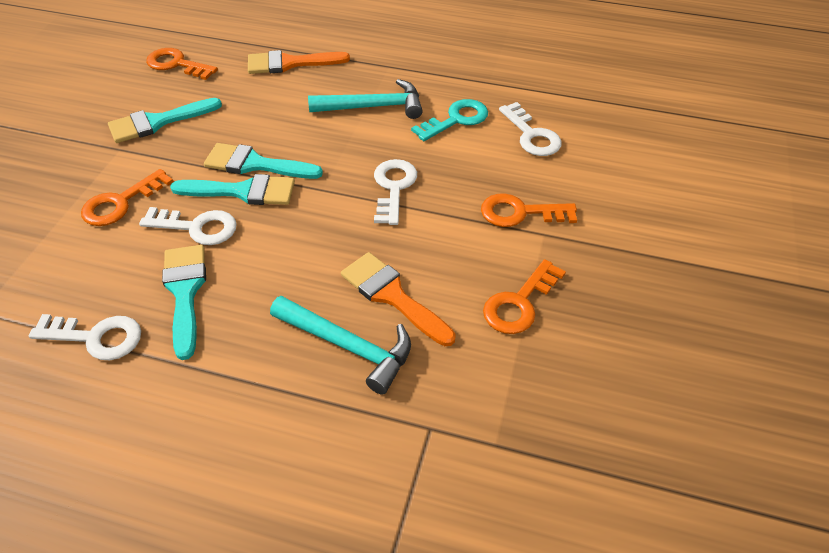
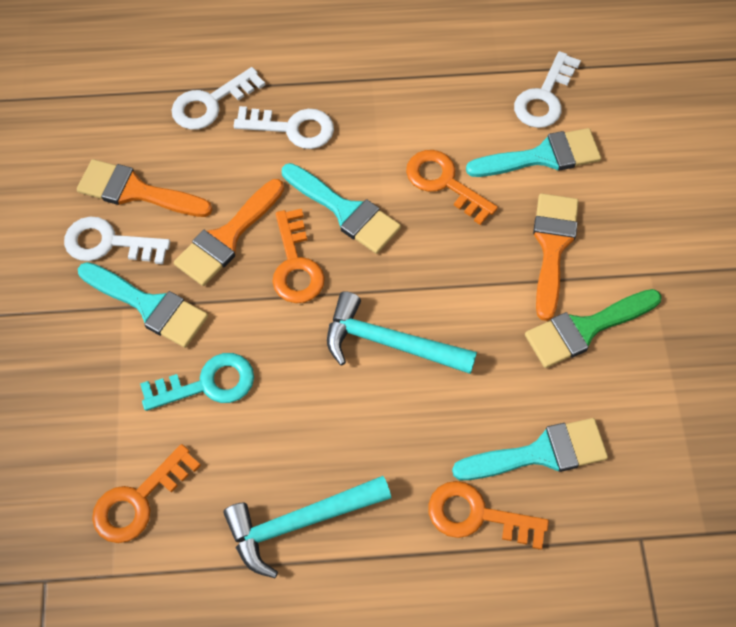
green brush: 0 -> 1
orange brush: 2 -> 3

